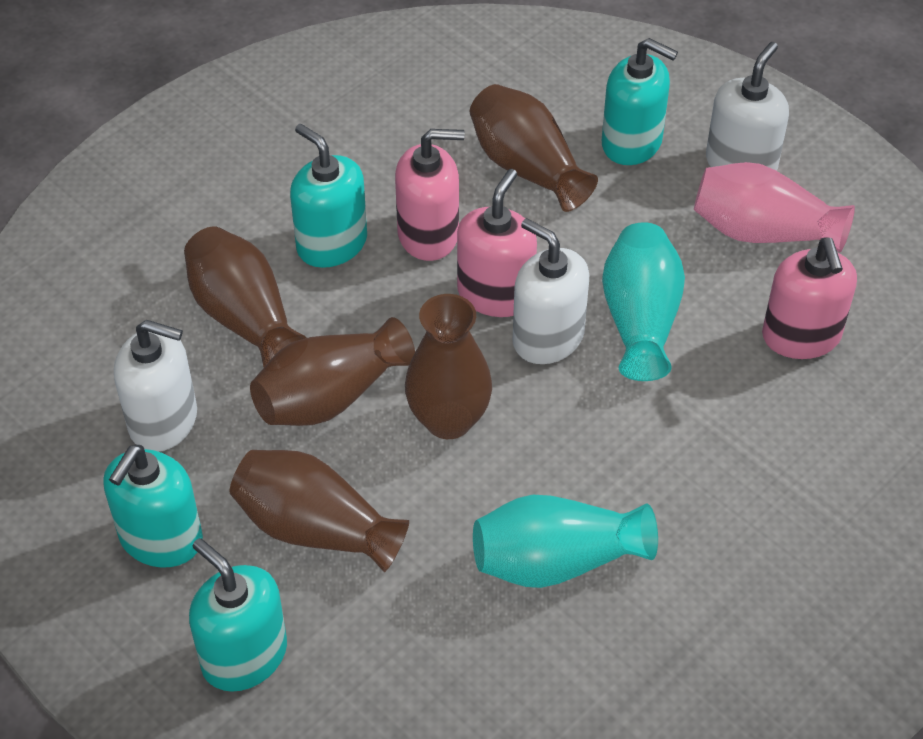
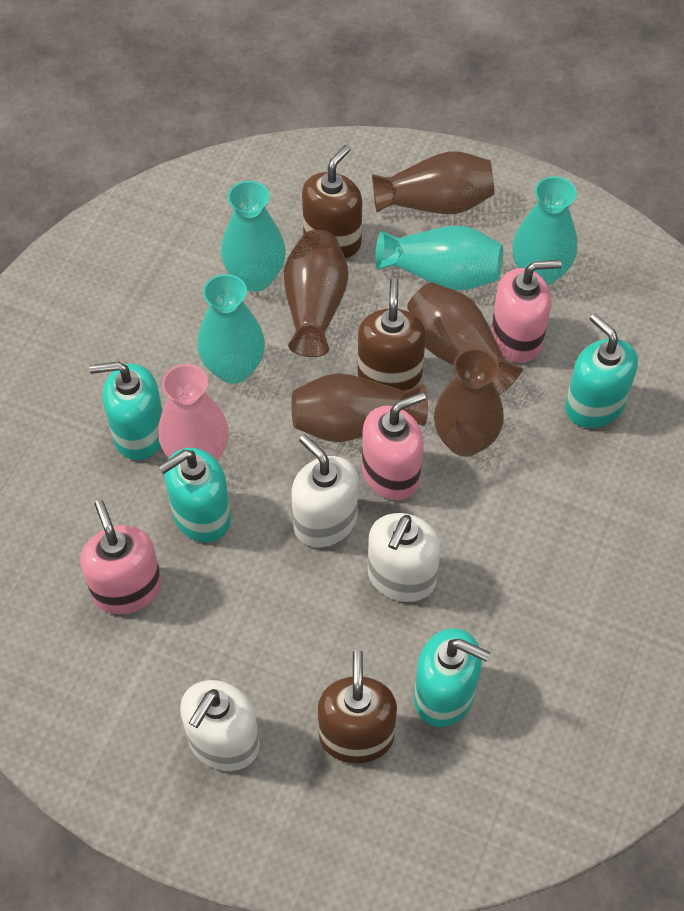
brown soap dispenser: 0 -> 3
turquoise vase: 2 -> 4

